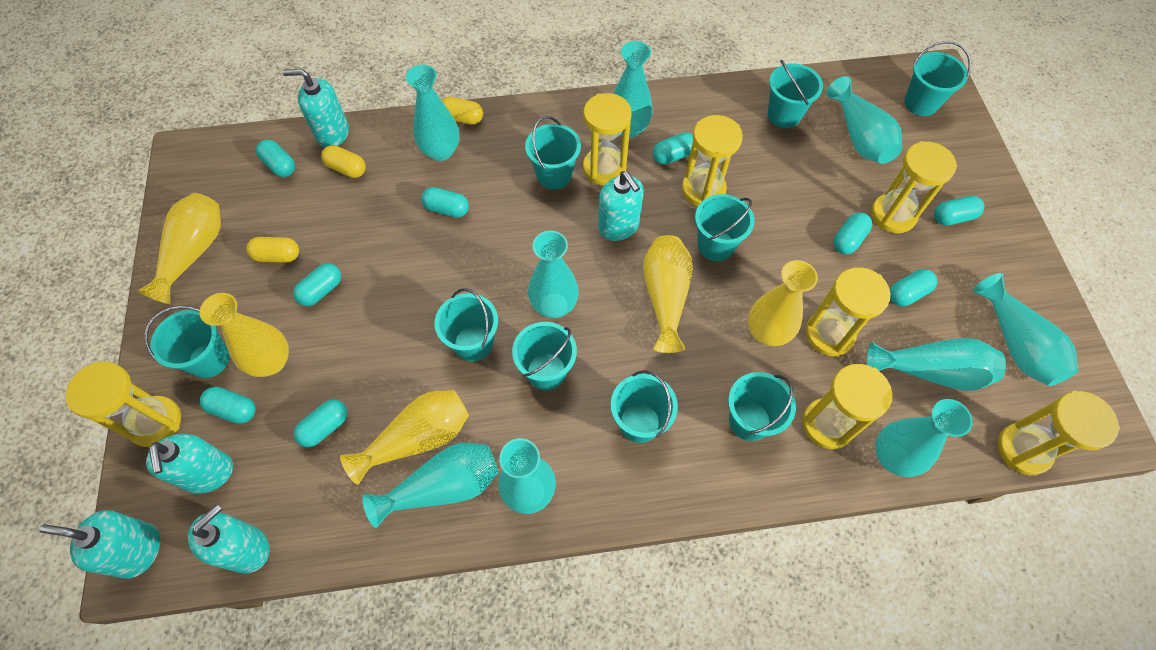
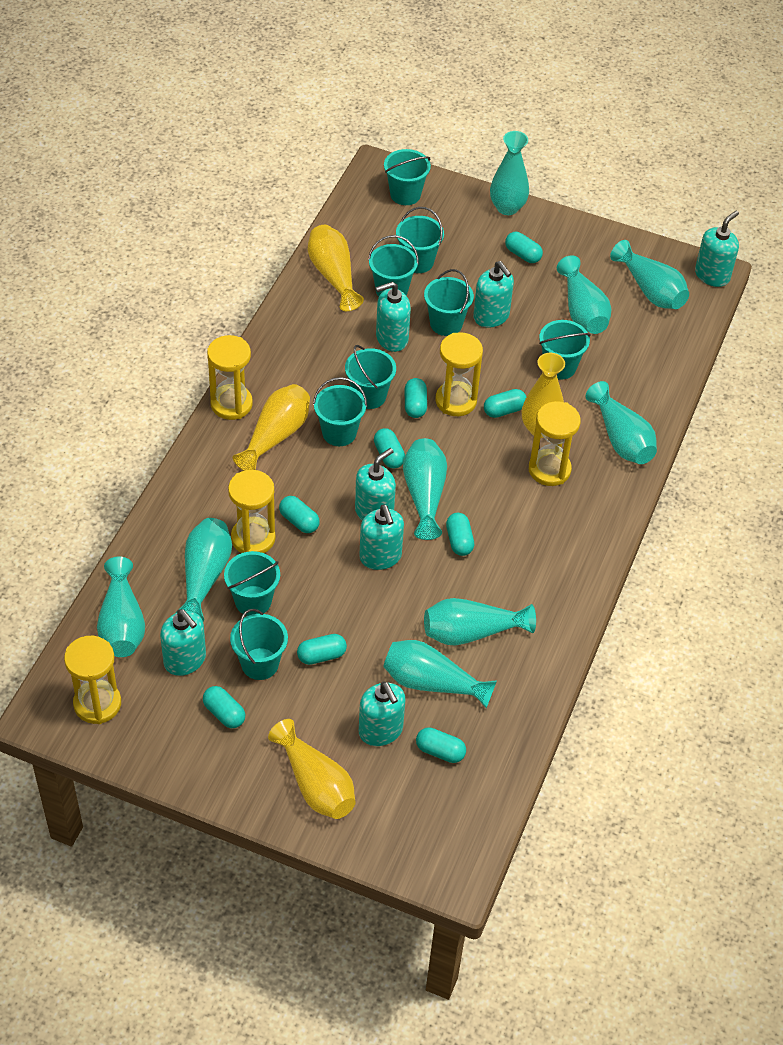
turquoise soap dispenser: 5 -> 7
yellow capsule: 3 -> 0
yellow hourglass: 7 -> 5
yellow vase: 5 -> 4

